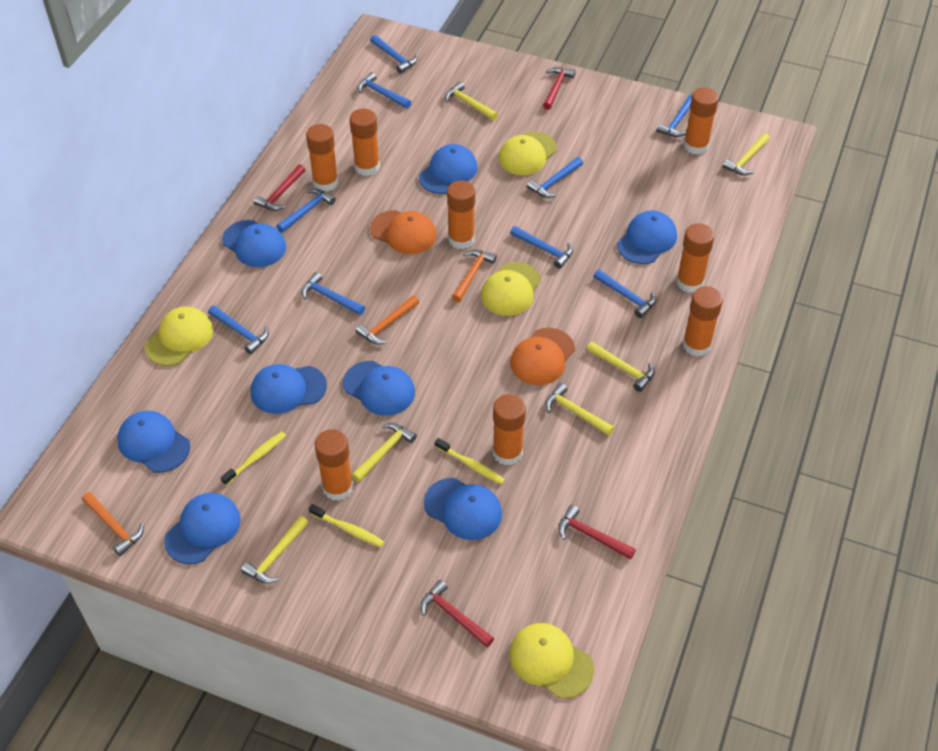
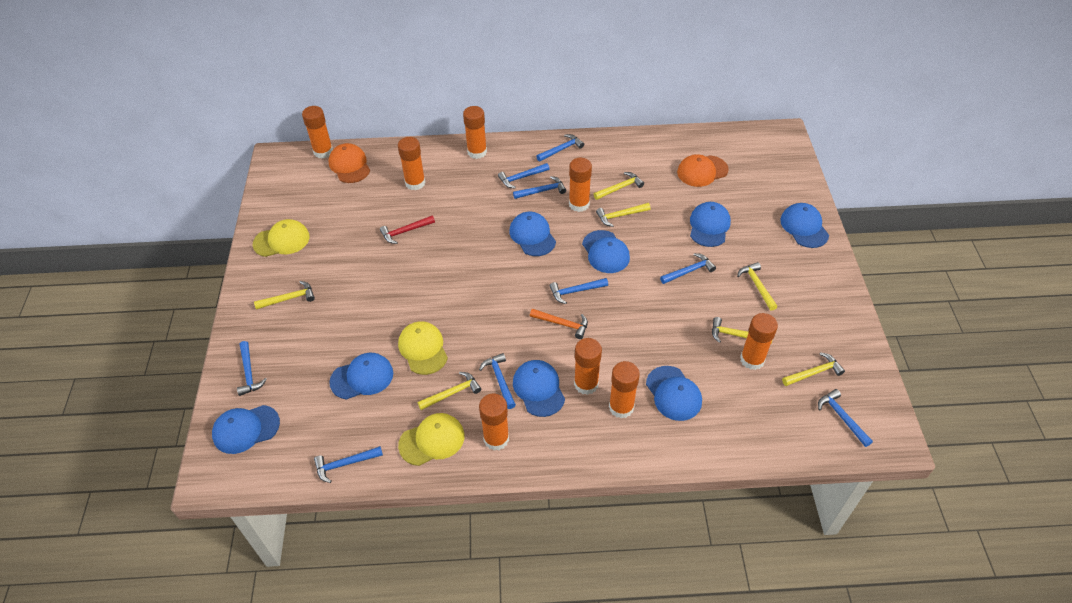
orange hammer: 3 -> 1
red hammer: 4 -> 1
yellow cap: 4 -> 3
yellow hammer: 6 -> 7
yellow toothbrush: 3 -> 0

